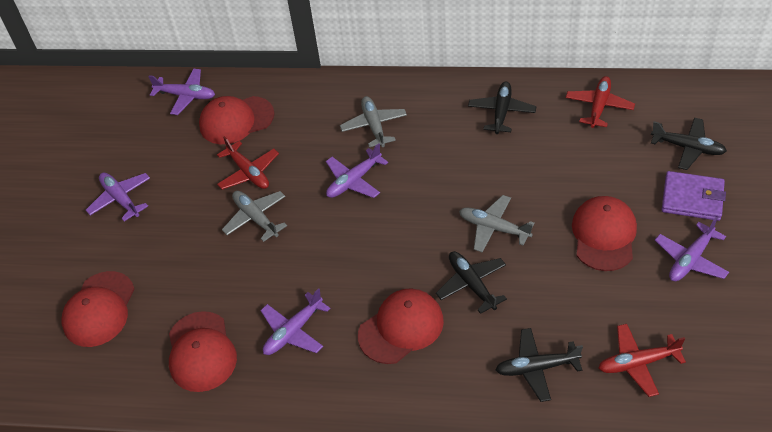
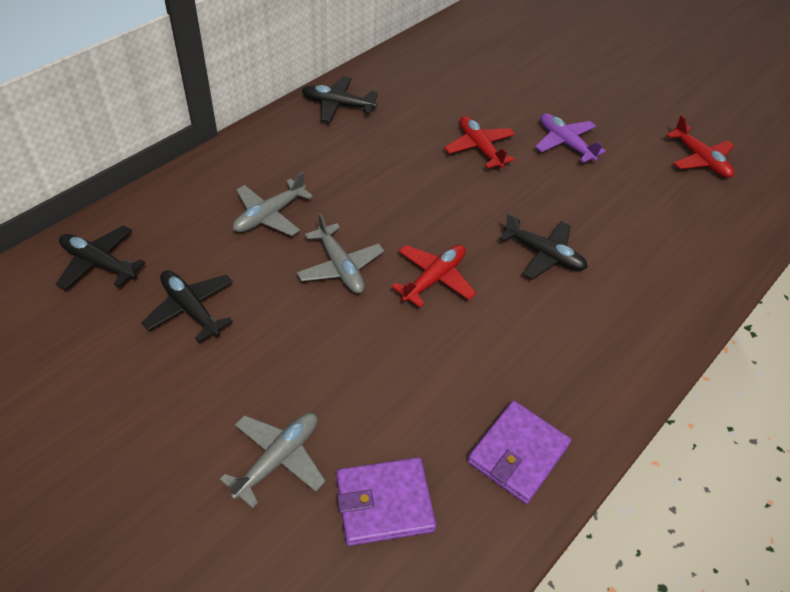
purple plane: 5 -> 1
purple wallet: 1 -> 2
red cap: 5 -> 0

